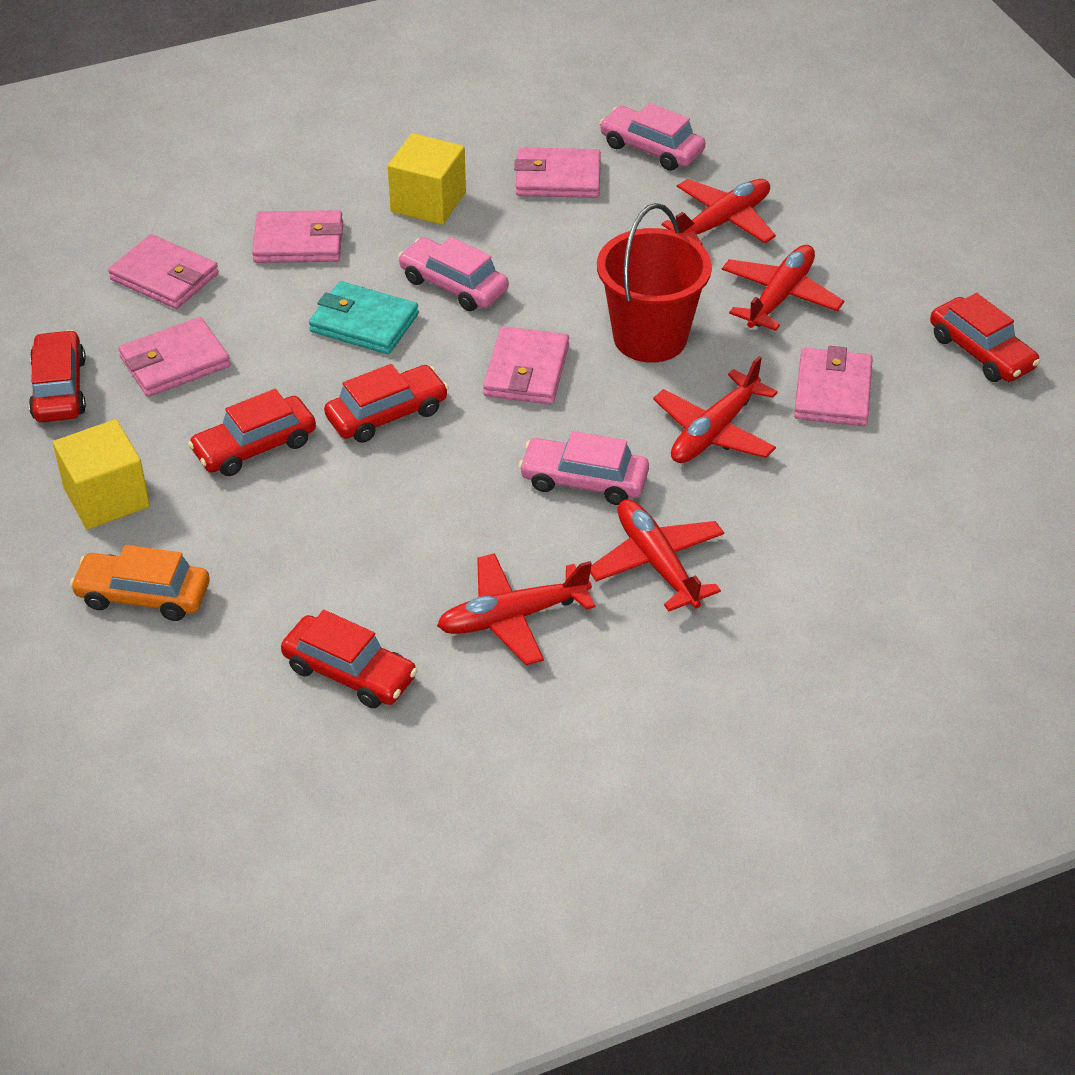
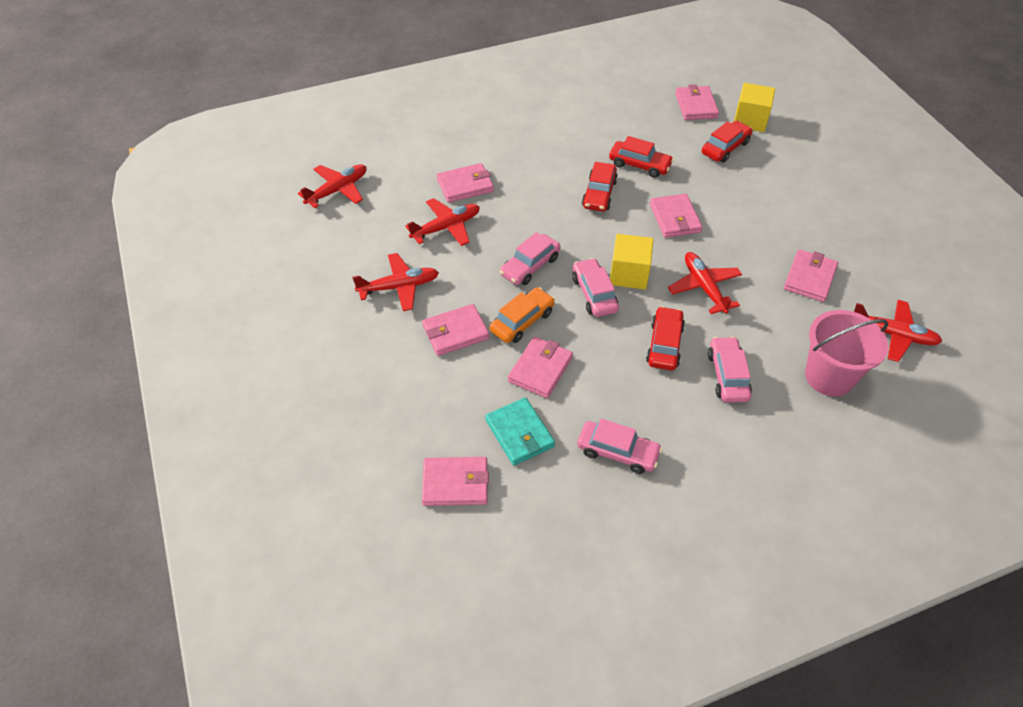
pink bucket: 0 -> 1
pink car: 3 -> 4
pink wallet: 6 -> 7
red bucket: 1 -> 0
red car: 5 -> 4

